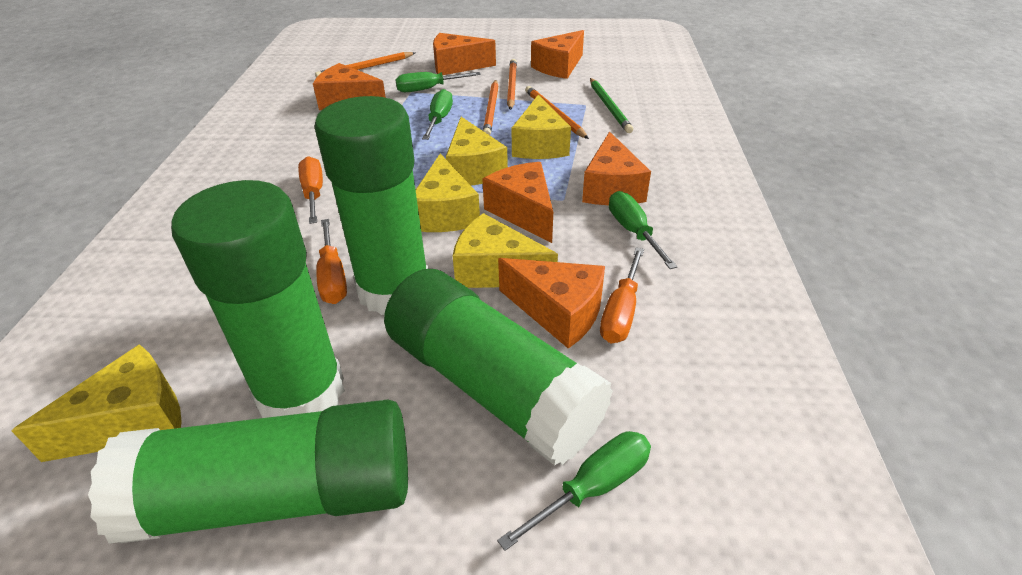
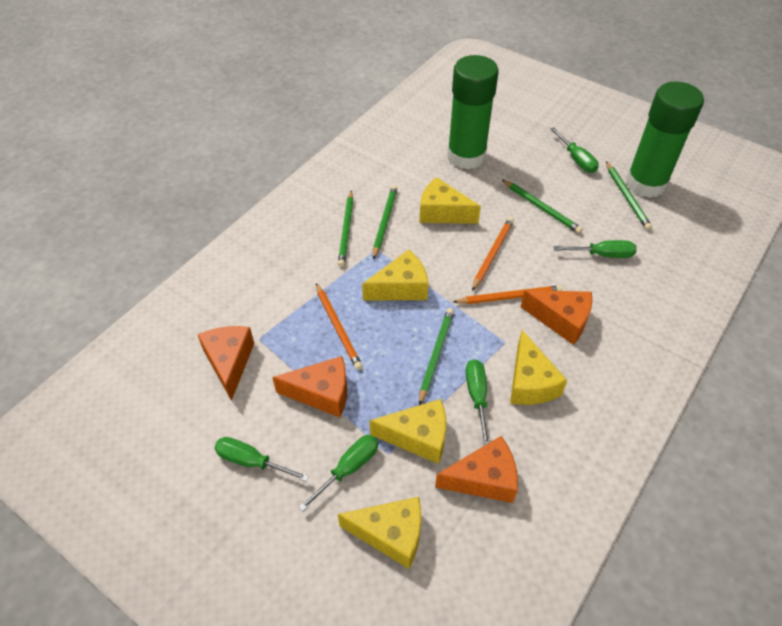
green glue stick: 4 -> 2
green pencil: 1 -> 5
green screwdriver: 4 -> 5
orange cheese: 6 -> 4
orange pencil: 4 -> 3
orange screwdriver: 3 -> 0

